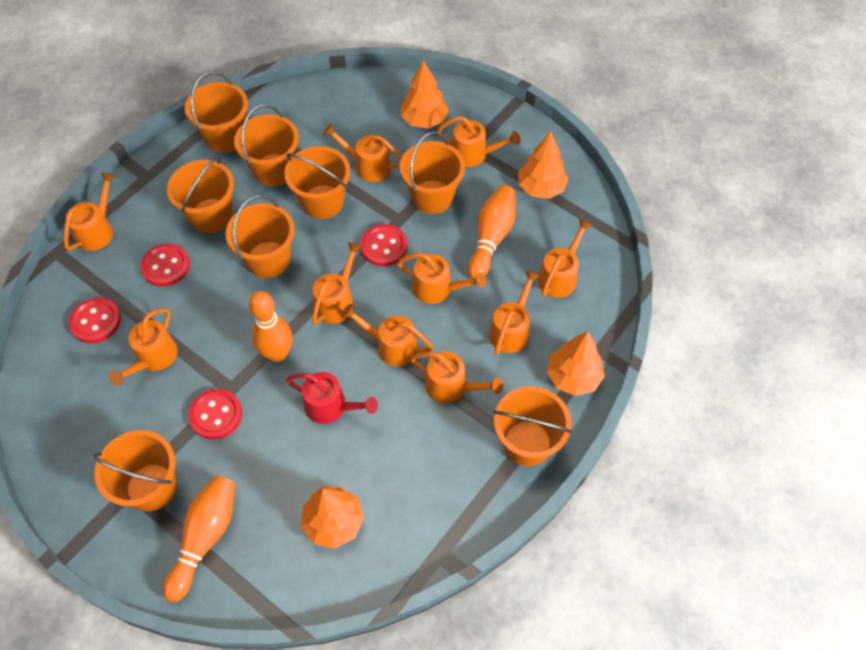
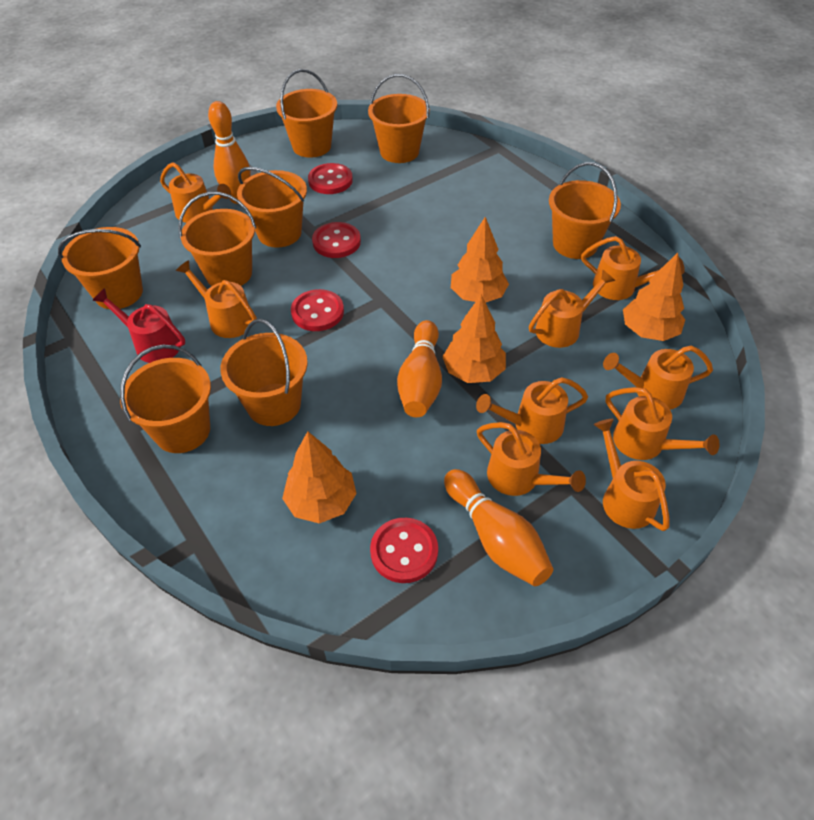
orange watering can: 10 -> 9

